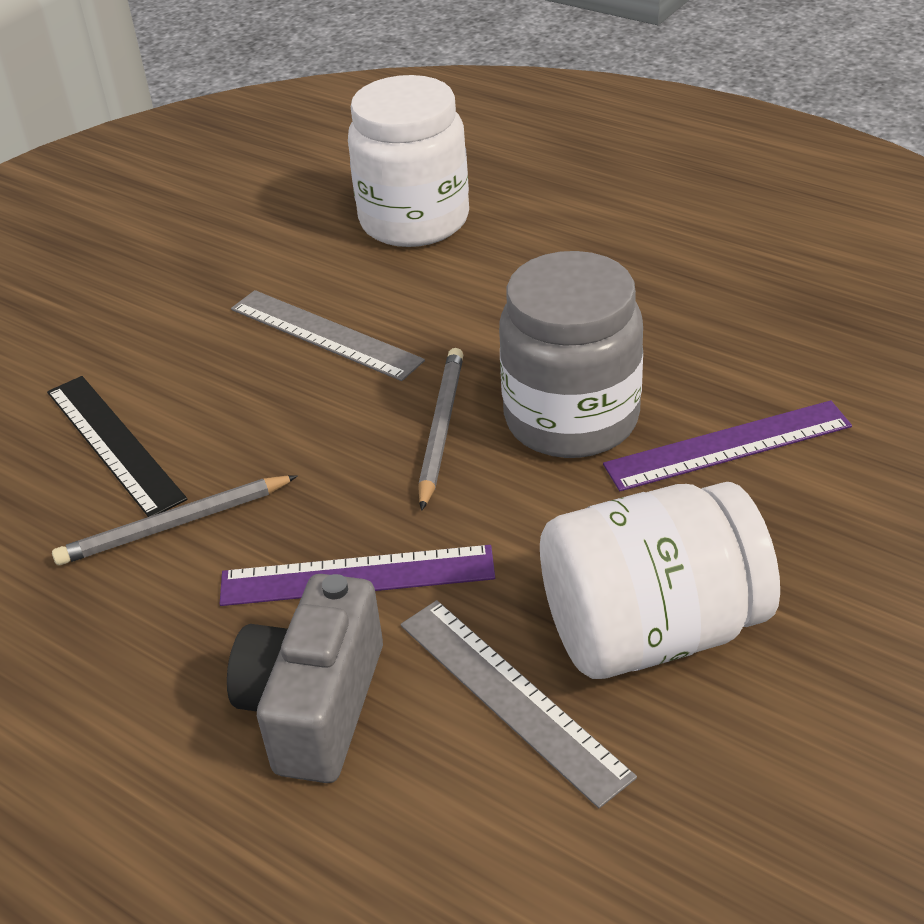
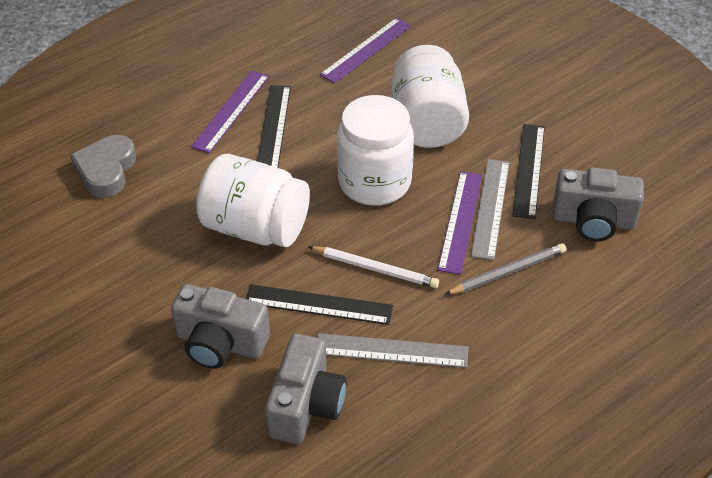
black ruler: 1 -> 3
grey camera: 1 -> 3
grey heart: 0 -> 1
grey jar: 1 -> 0
grey pencil: 2 -> 1
purple ruler: 2 -> 3
white jar: 2 -> 3
white pencil: 0 -> 1

